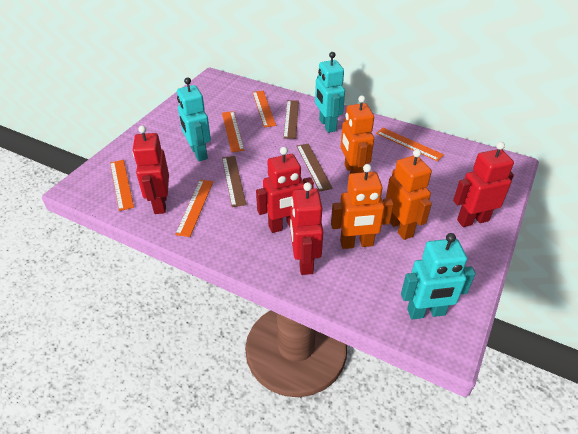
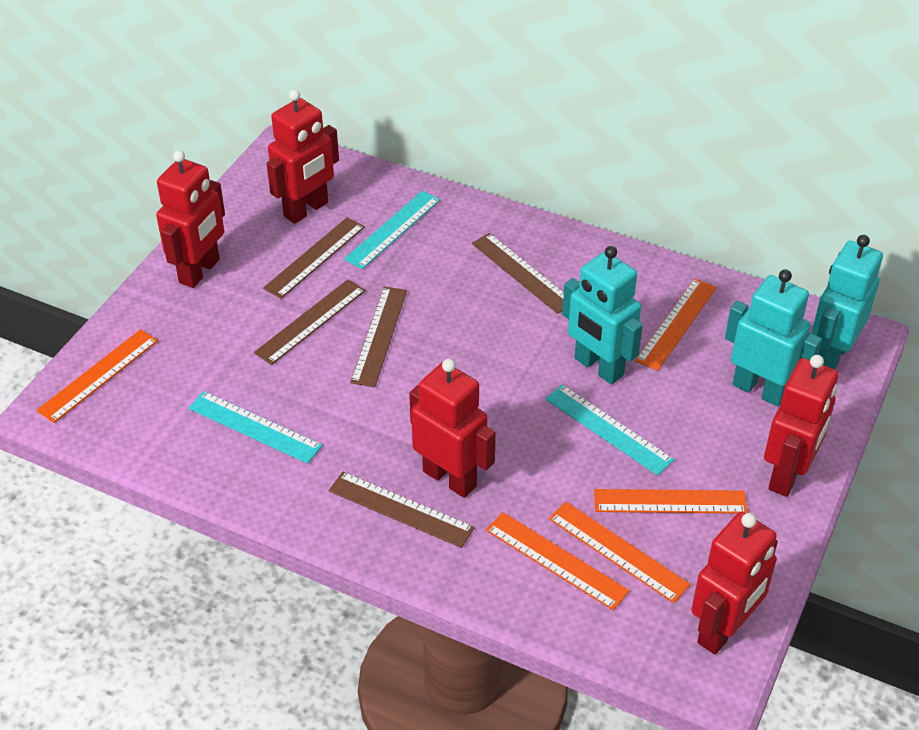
brown ruler: 3 -> 5
orange robot: 3 -> 0
red robot: 4 -> 5
turquoise ruler: 0 -> 3

